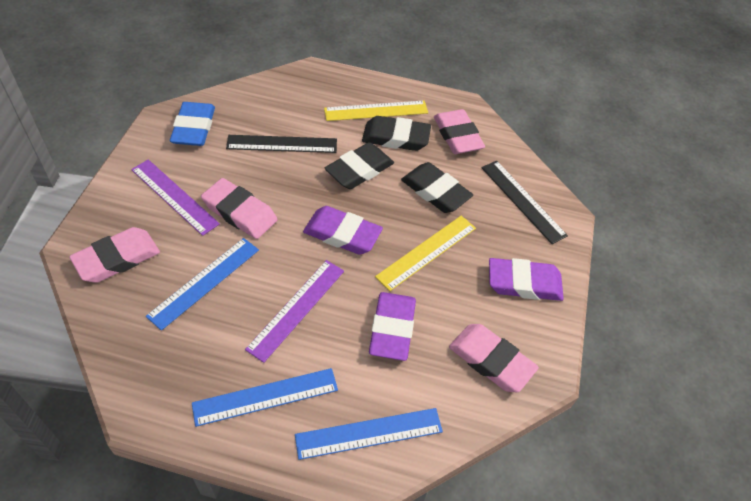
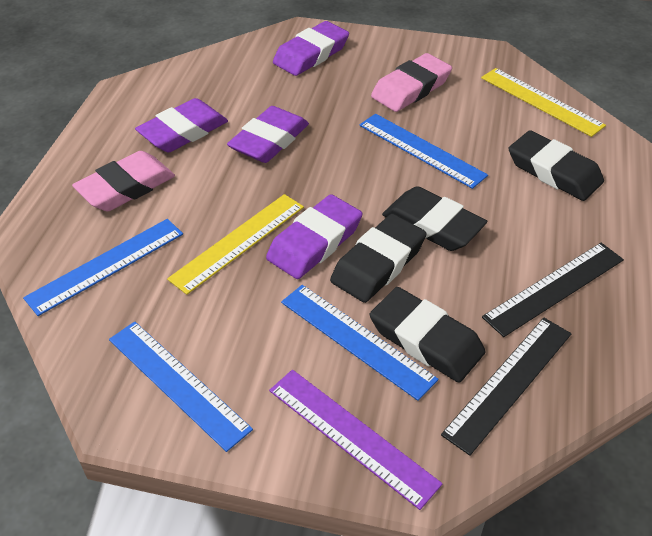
black eraser: 3 -> 4
blue eraser: 1 -> 0
blue ruler: 3 -> 4
pink eraser: 4 -> 2
purple eraser: 3 -> 4
purple ruler: 2 -> 1

